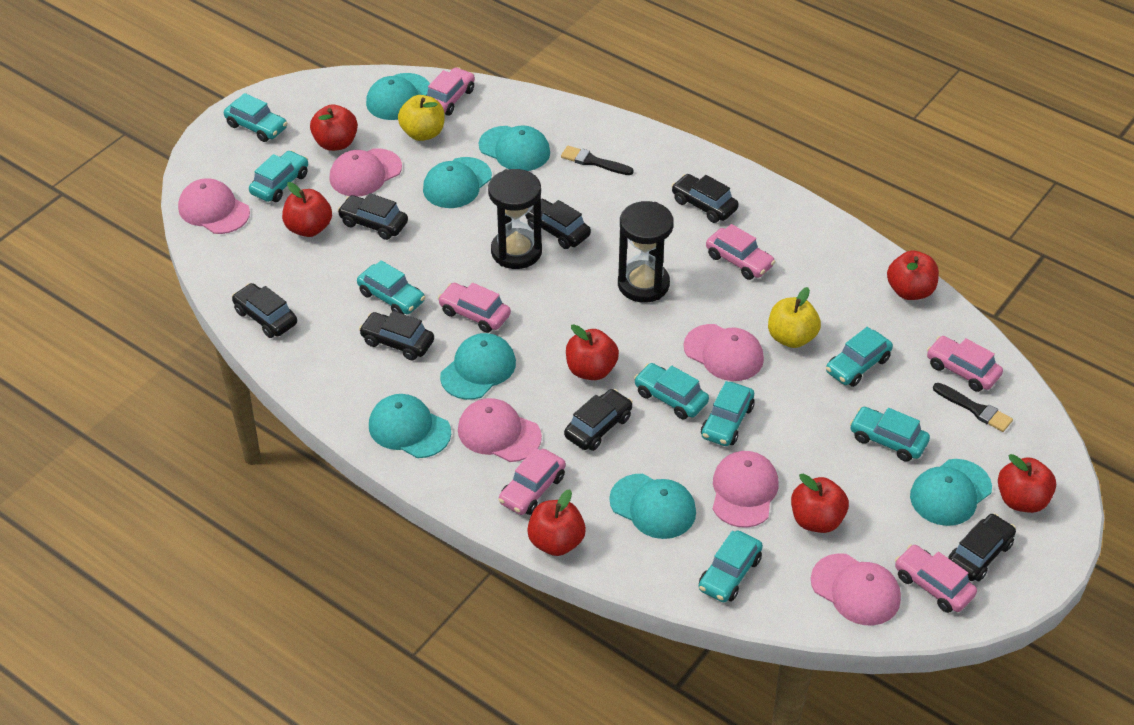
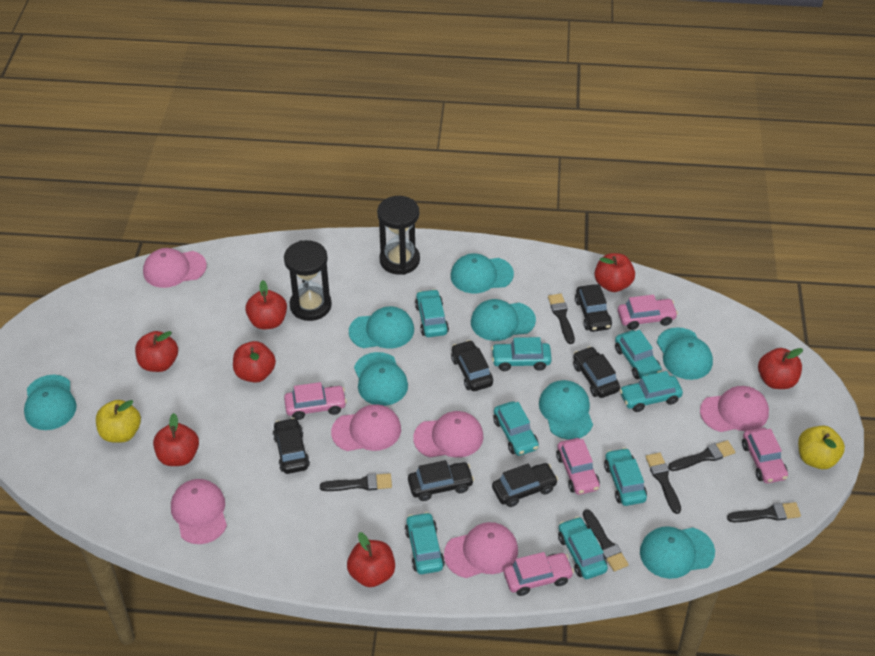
black brush: 2 -> 6
black car: 7 -> 6
pink car: 6 -> 5
turquoise cap: 7 -> 8

